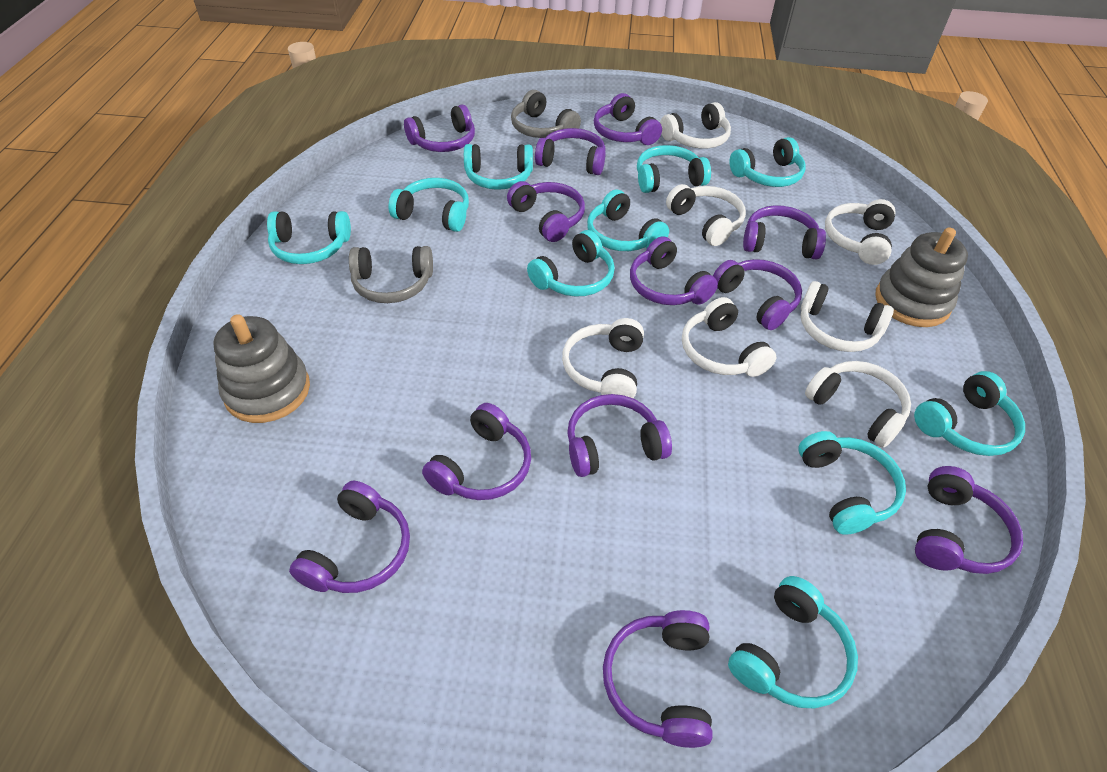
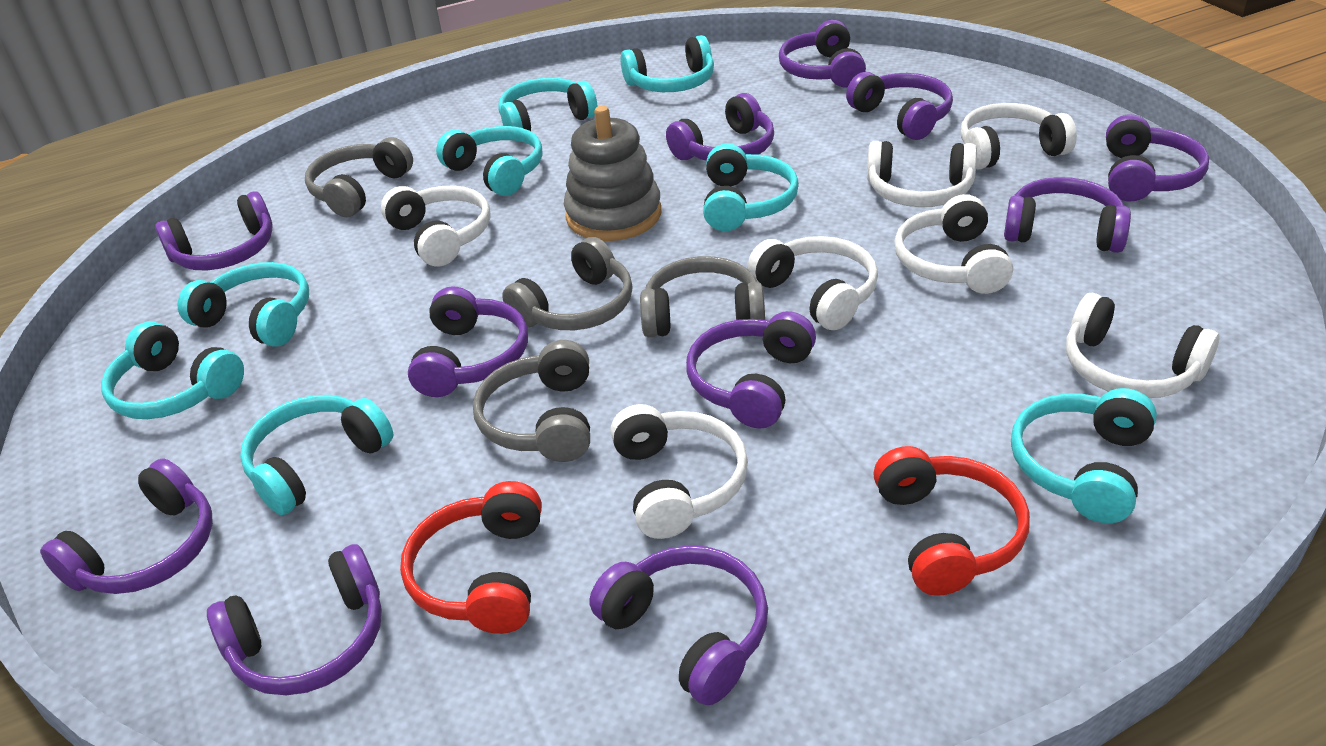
grey headphones: 2 -> 4
grey stacking toy: 2 -> 1
purple headphones: 12 -> 11
red headphones: 0 -> 2
turquoise headphones: 10 -> 8

